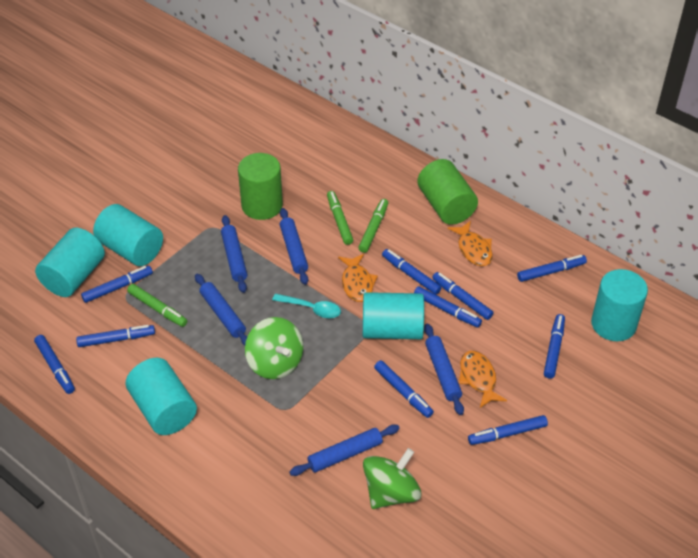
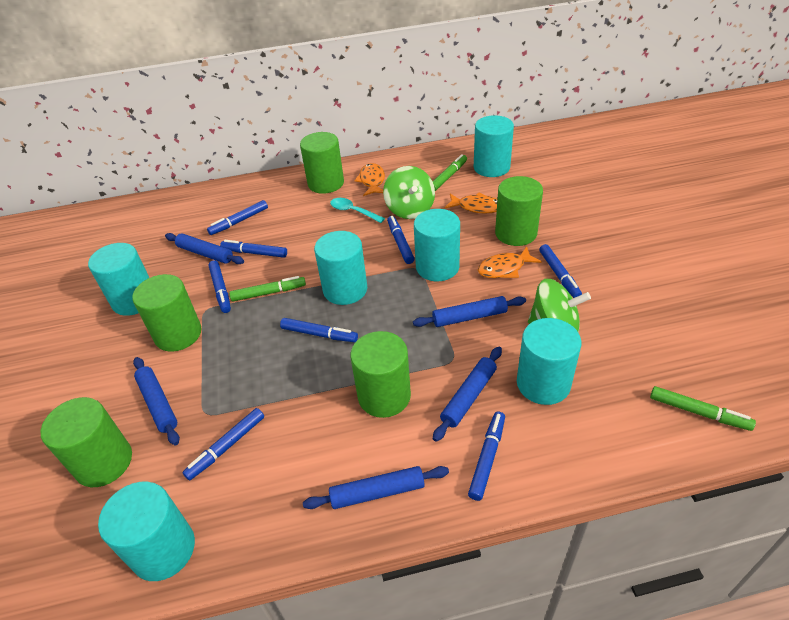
blue marker: 10 -> 8
green cylinder: 2 -> 5
turquoise cylinder: 5 -> 6

